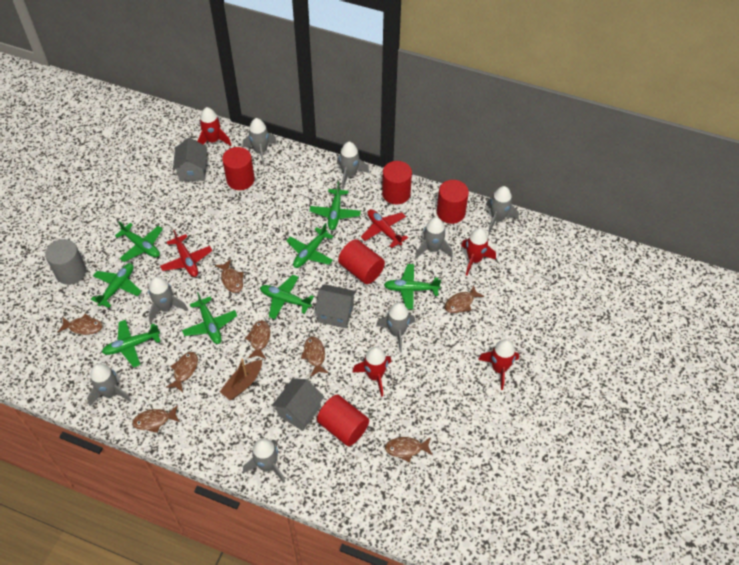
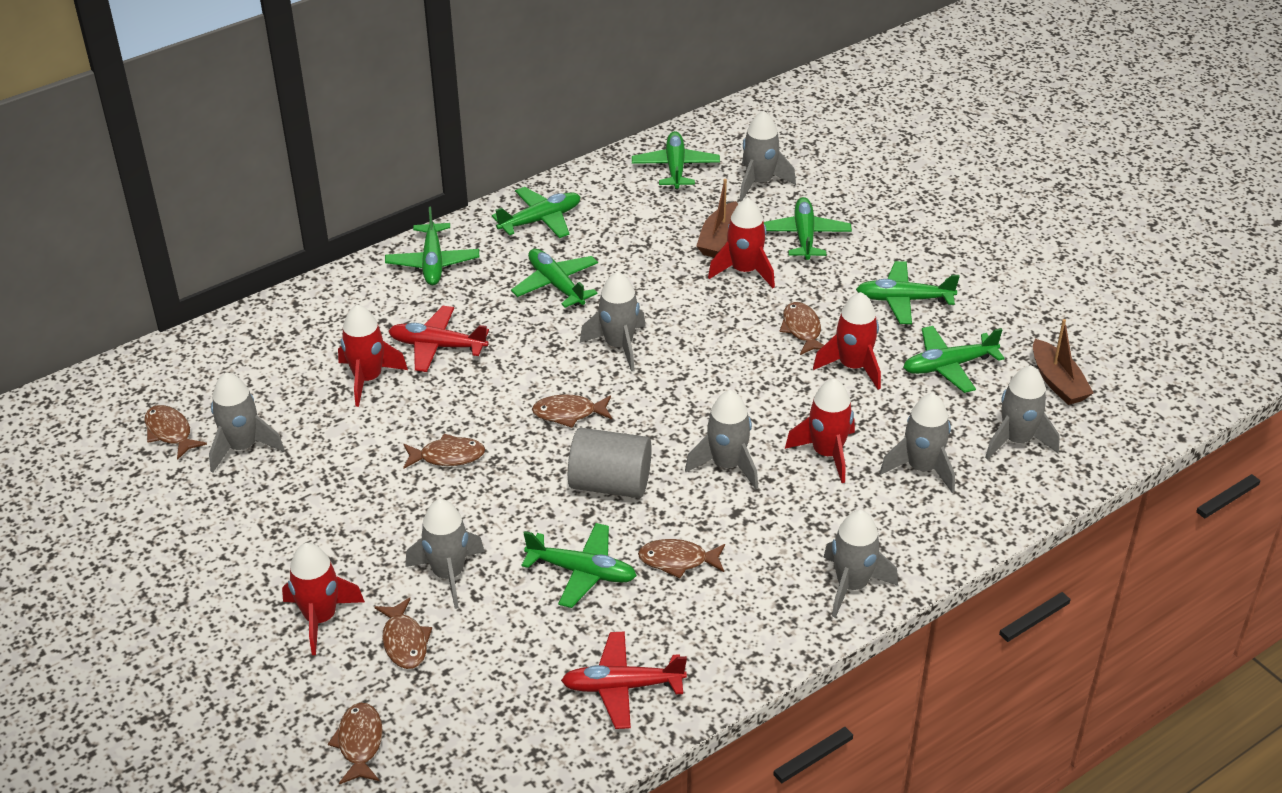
brown boat: 1 -> 2
brown fish: 8 -> 7
grey house: 3 -> 0
red cylinder: 5 -> 0
red rocket: 4 -> 5

